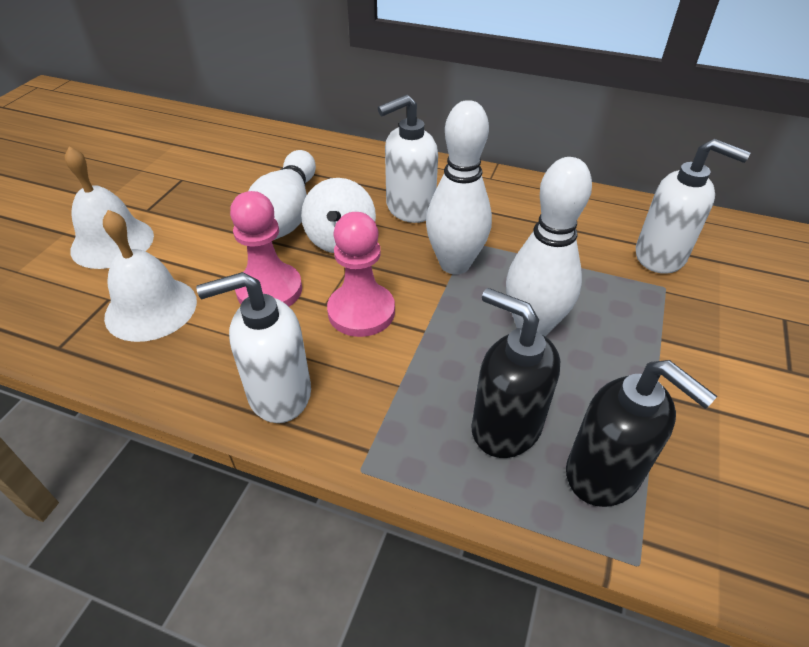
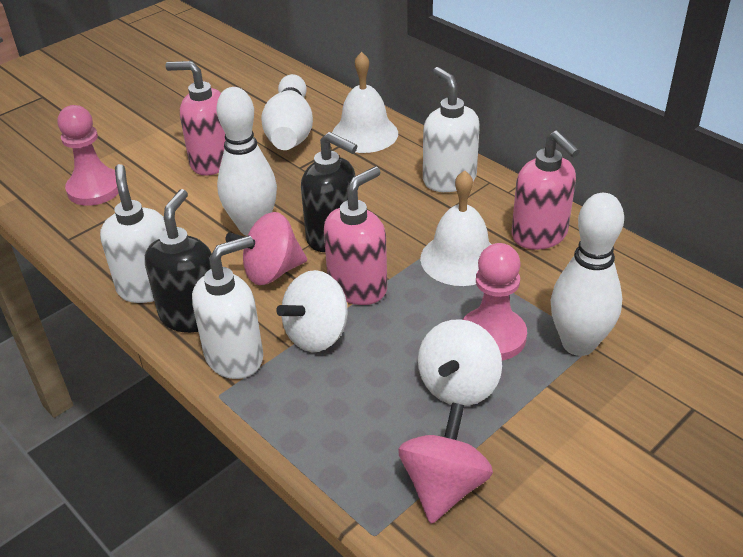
pink soap dispenser: 0 -> 3
pink spinning top: 0 -> 2
white spinning top: 1 -> 2

